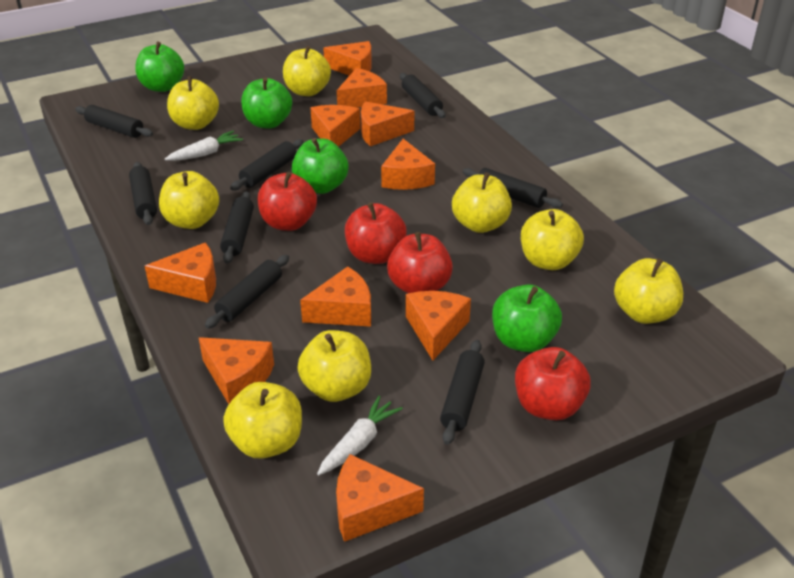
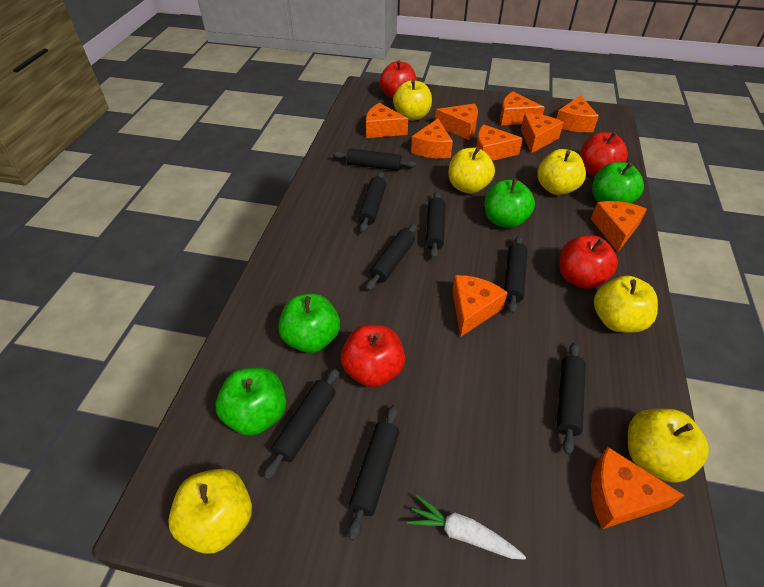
white carrot: 2 -> 1
yellow apple: 8 -> 6

